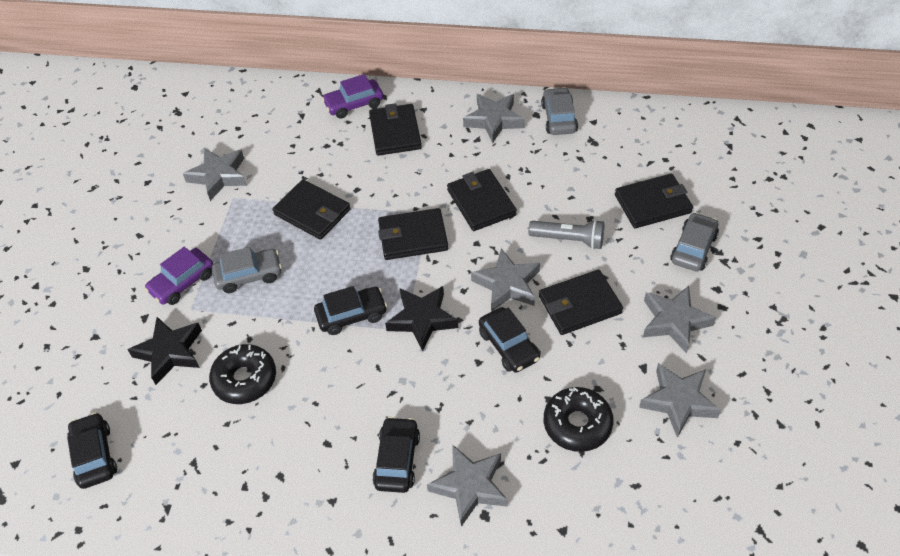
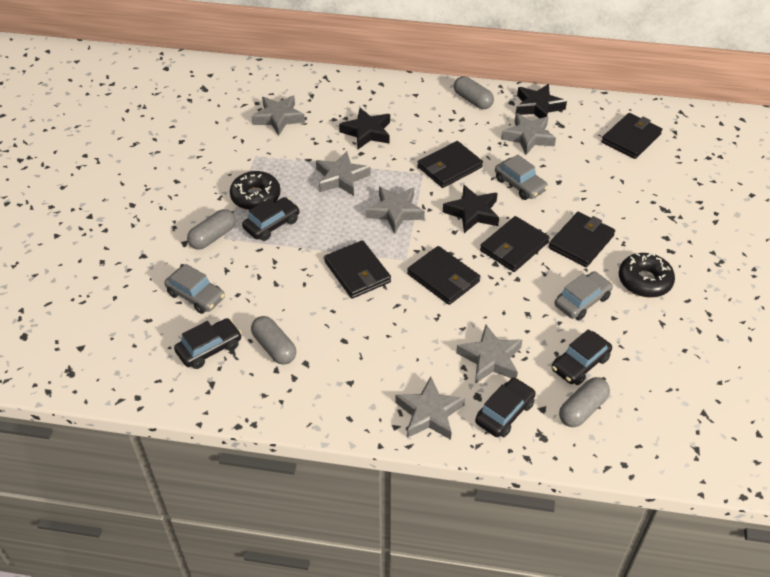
black star: 2 -> 3
grey capsule: 0 -> 4
grey flashlight: 1 -> 0
purple car: 2 -> 0

